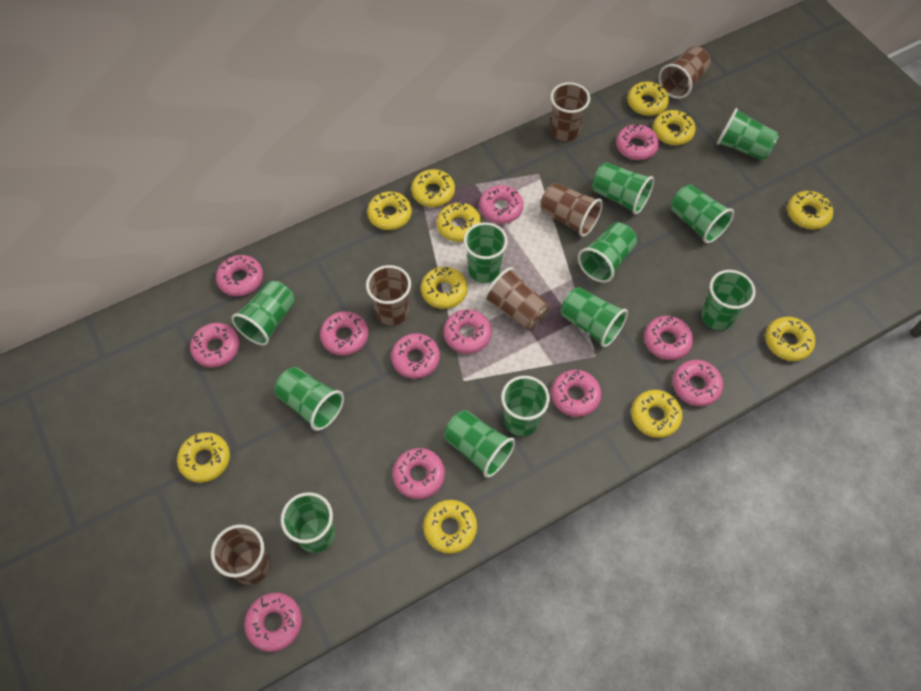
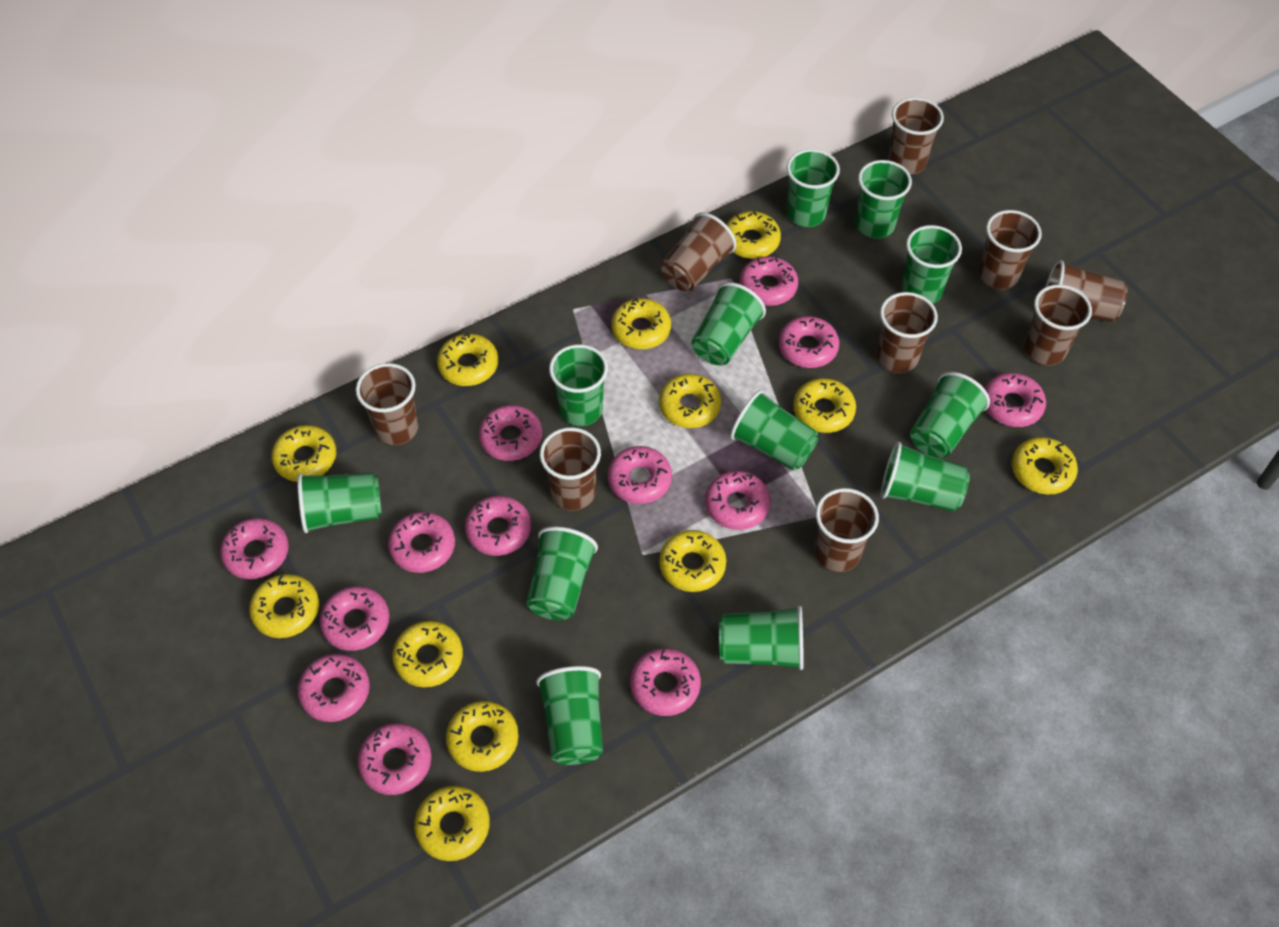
brown cup: 6 -> 9
pink donut: 12 -> 13
yellow donut: 11 -> 12

